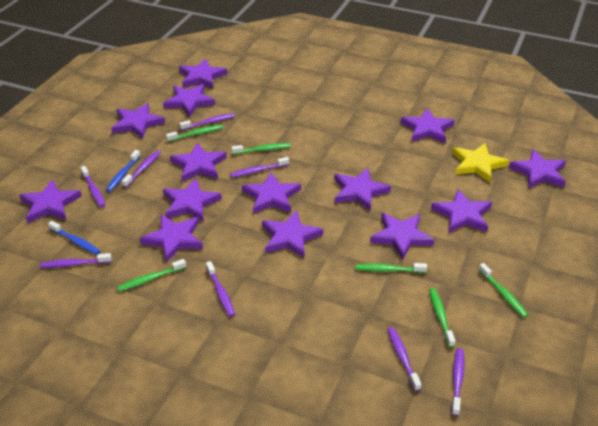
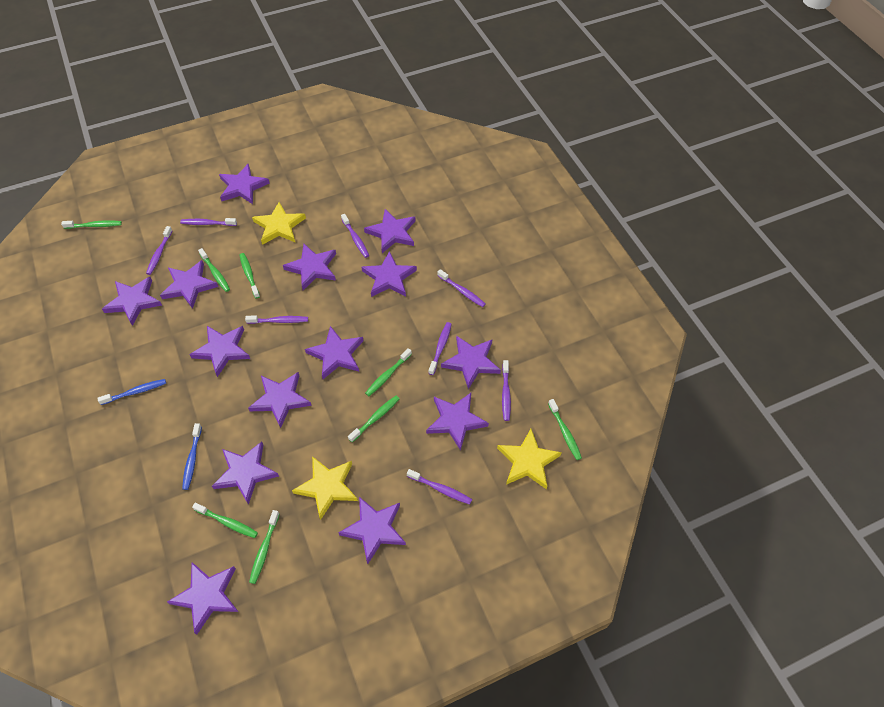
green toothbrush: 6 -> 8
yellow star: 1 -> 3

